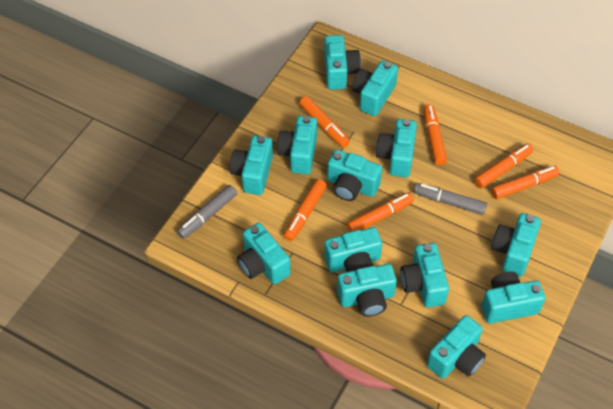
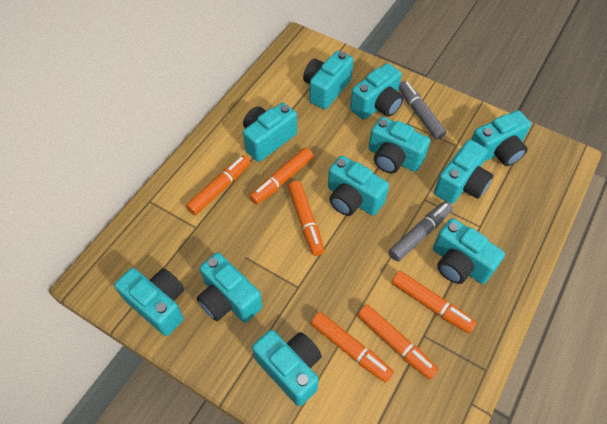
turquoise camera: 13 -> 11

